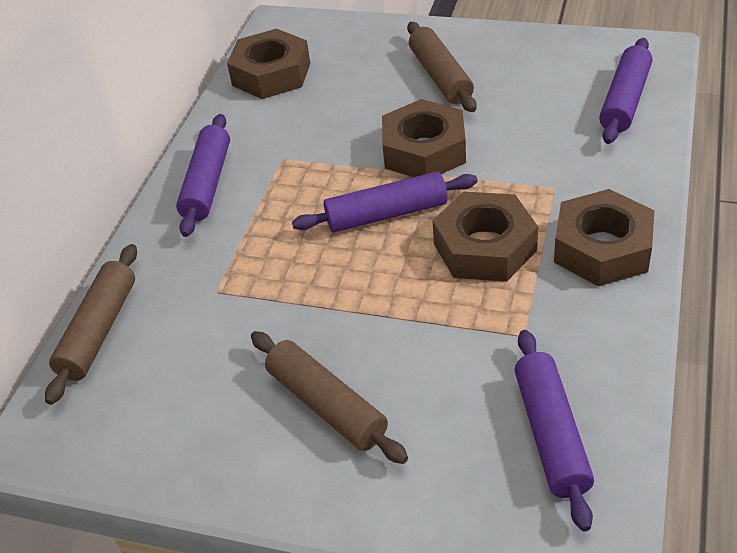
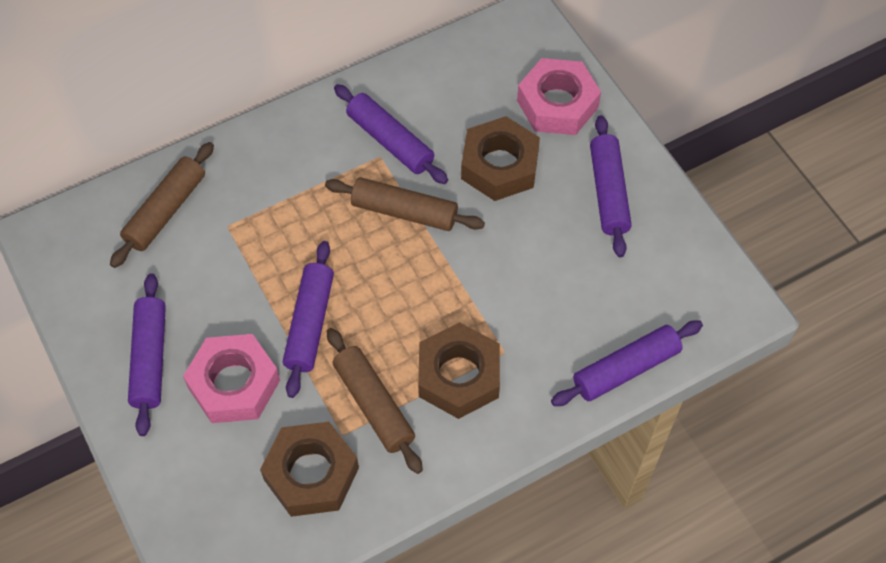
brown nut: 4 -> 3
pink nut: 0 -> 2
purple rolling pin: 4 -> 5

